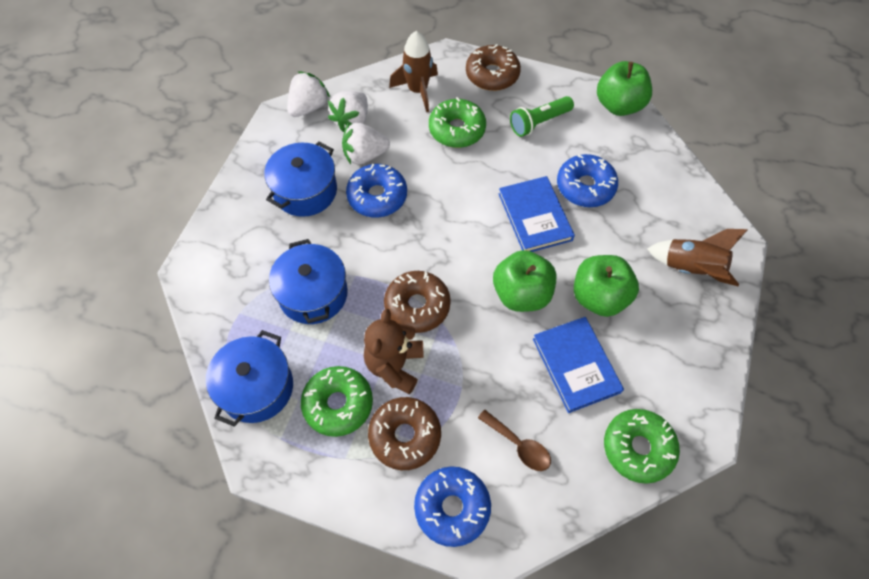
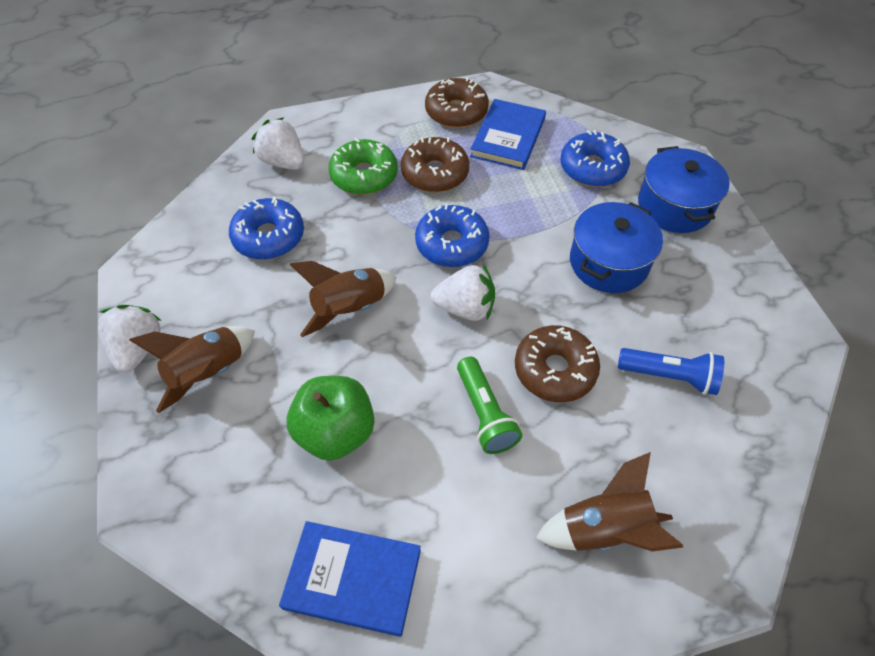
blue flashlight: 0 -> 1
blue pot: 3 -> 2
brown rocket: 2 -> 3
brown spoon: 1 -> 0
brown teddy bear: 1 -> 0
green apple: 3 -> 1
green donut: 3 -> 1

